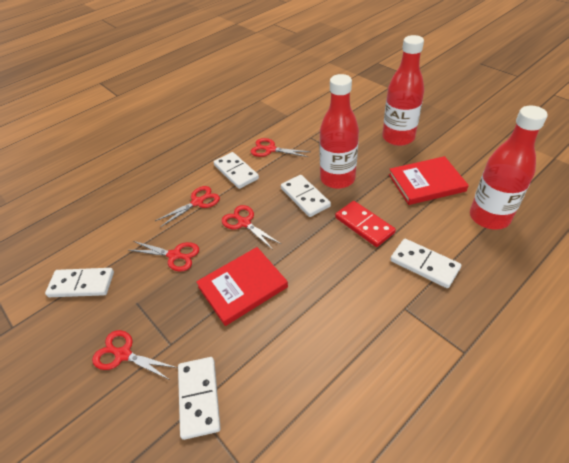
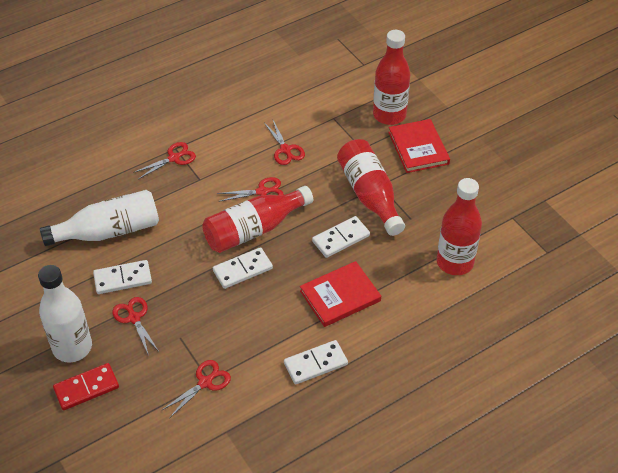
red bottle: 3 -> 4
white bottle: 0 -> 2
white domino: 5 -> 4

